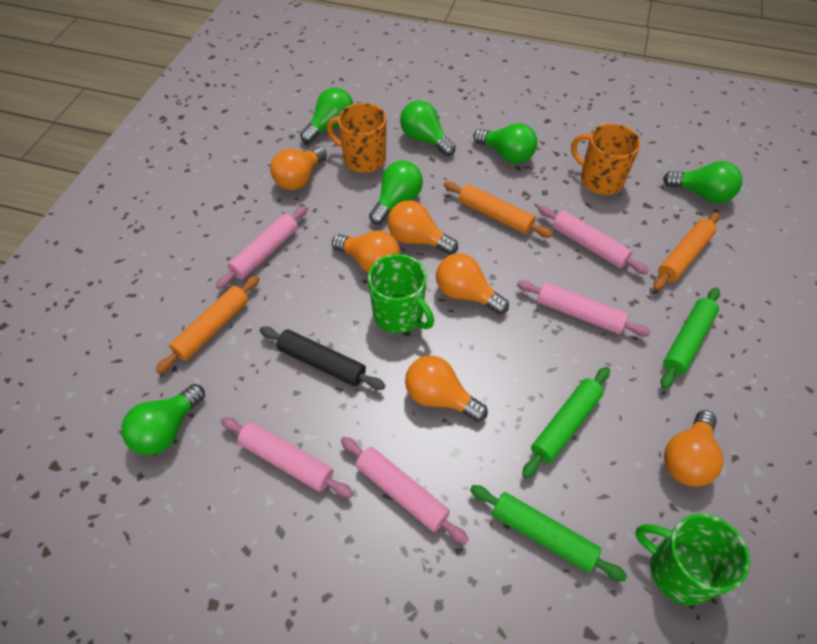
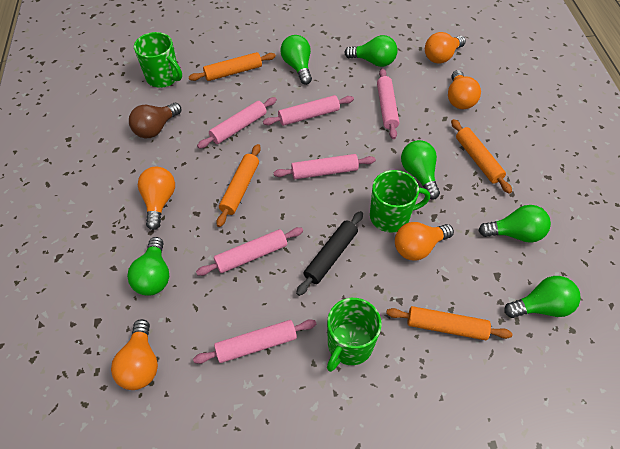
brown light bulb: 0 -> 1
green mug: 2 -> 3
green rolling pin: 3 -> 0
orange light bulb: 6 -> 5
orange mug: 2 -> 0
orange rolling pin: 3 -> 4
pink rolling pin: 5 -> 6

